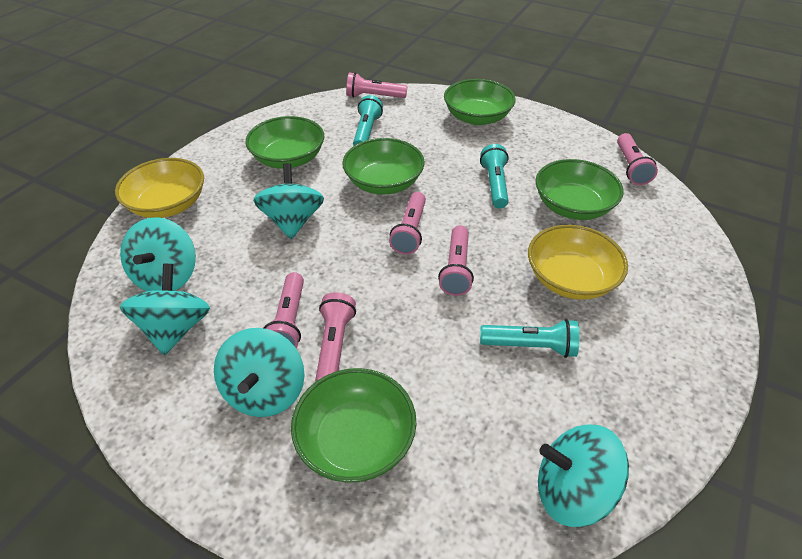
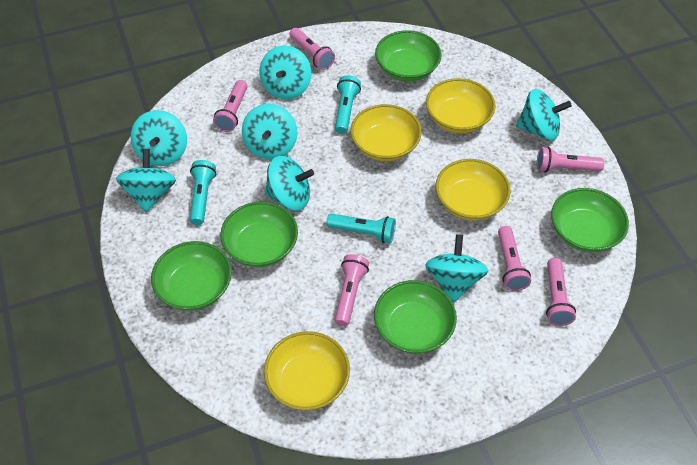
turquoise spinning top: 5 -> 7
yellow bowl: 2 -> 4

